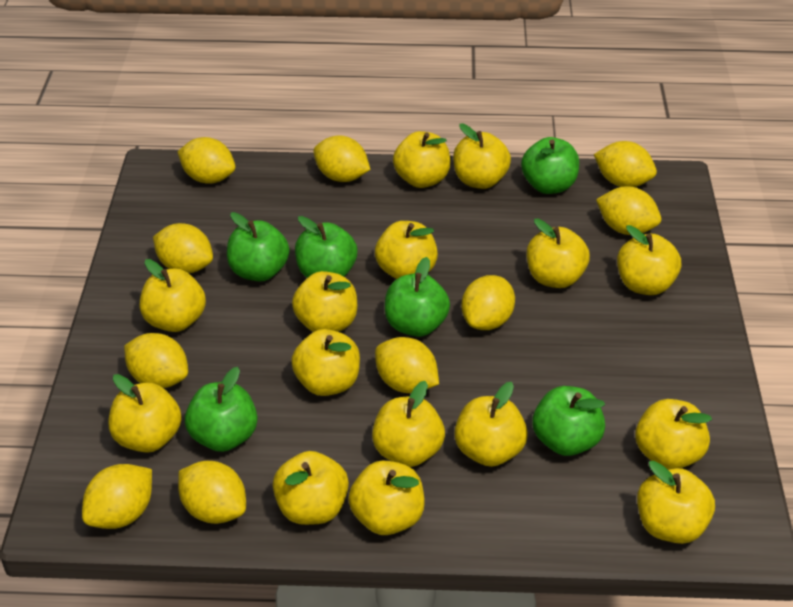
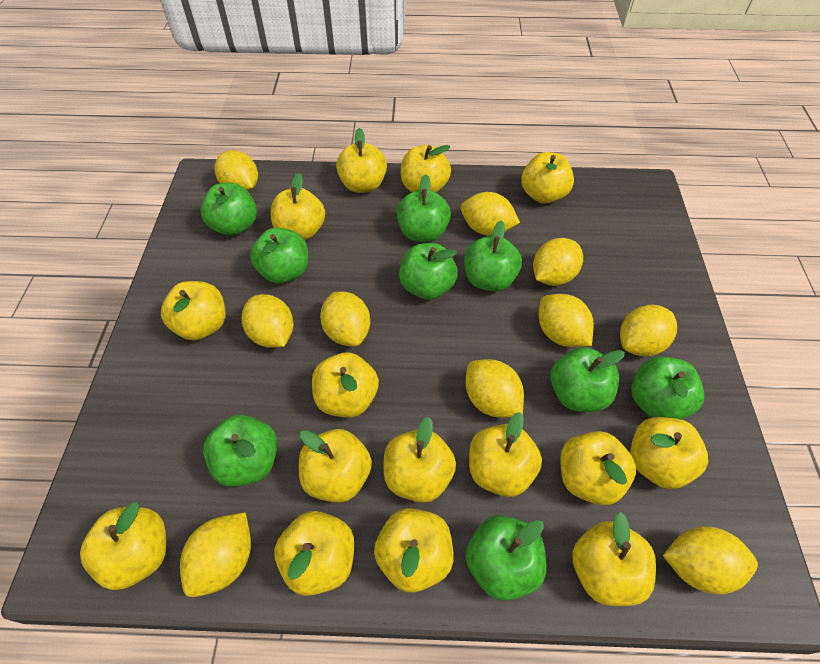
green apple: 6 -> 9

